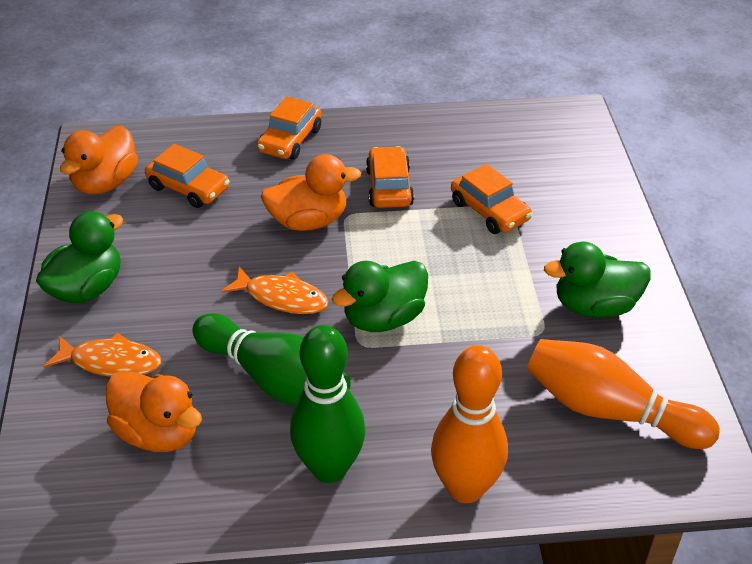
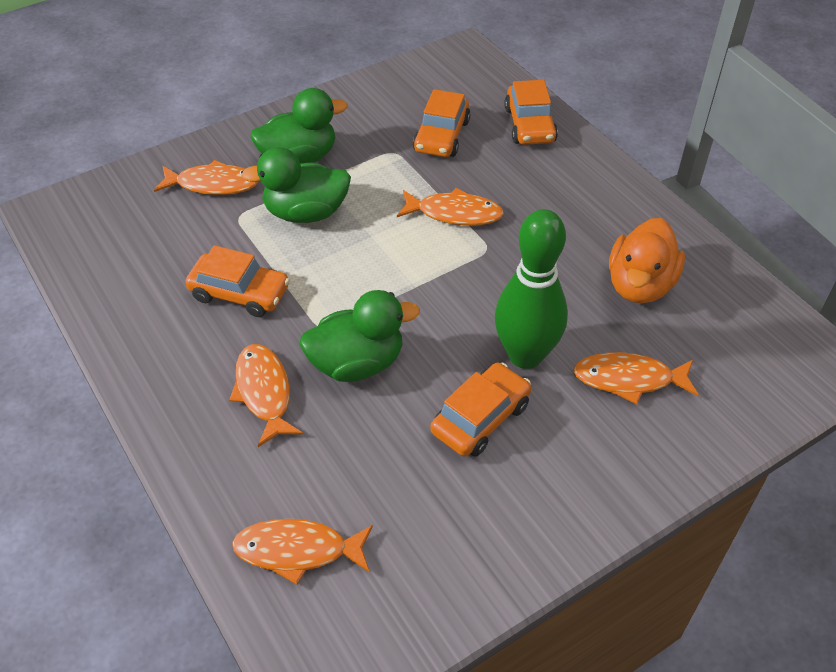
green bowling pin: 2 -> 1
orange bowling pin: 2 -> 0
orange duck: 3 -> 1
orange fish: 2 -> 5

